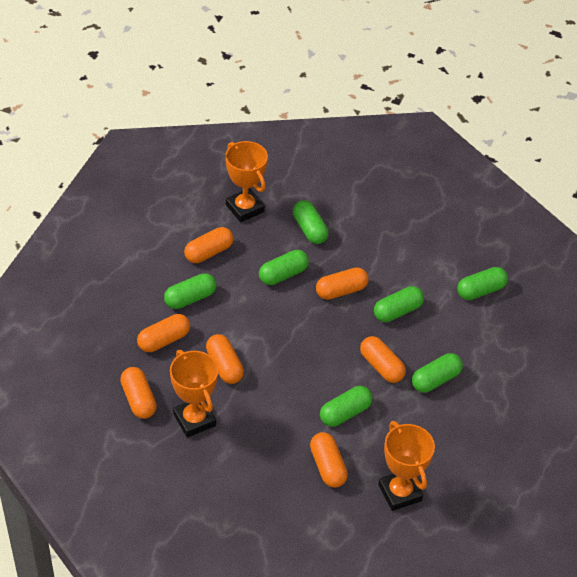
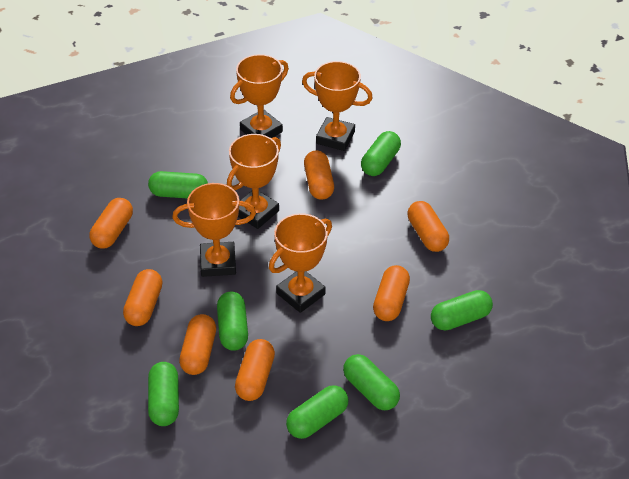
orange trophy: 3 -> 5

